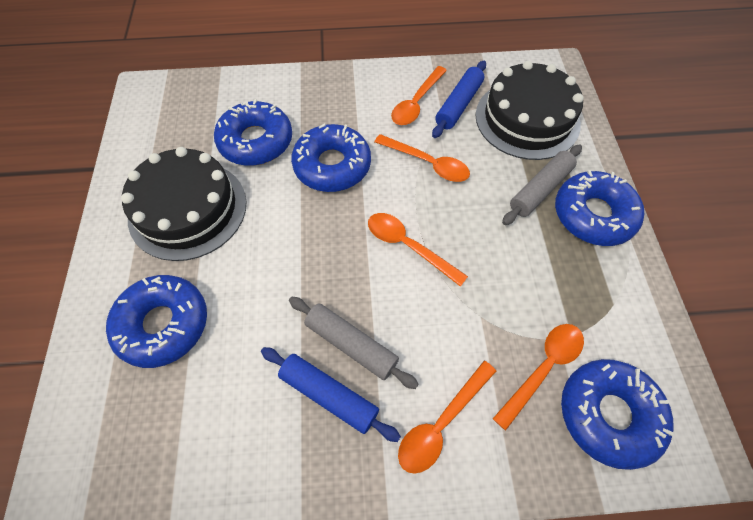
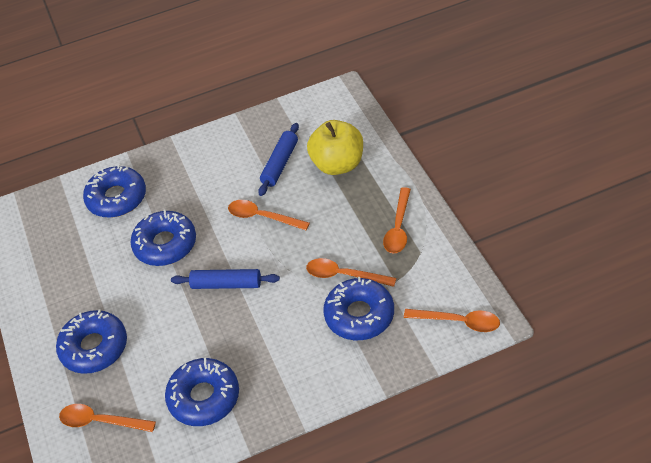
black cake: 2 -> 0
grey rolling pin: 2 -> 0
yellow apple: 0 -> 1

